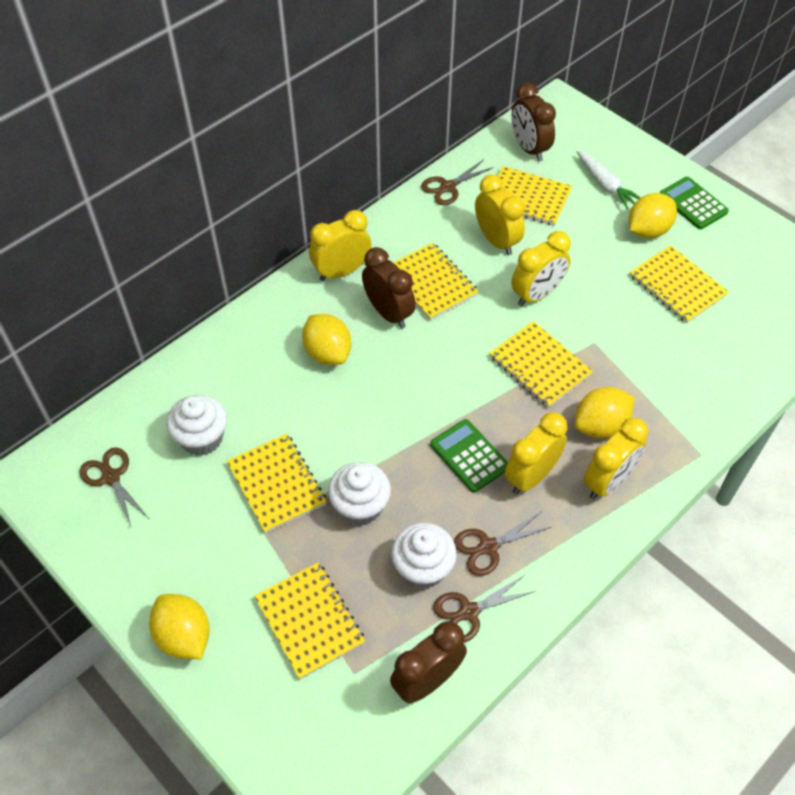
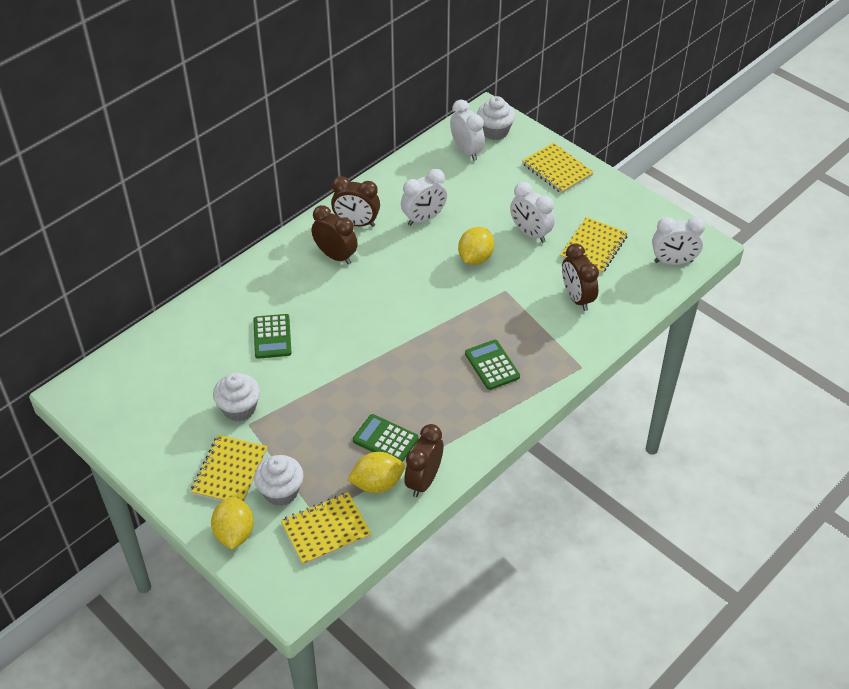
brown clock: 3 -> 4
brown scissors: 4 -> 0
green calculator: 2 -> 3
white carrot: 1 -> 0
white clock: 0 -> 4
yellow clock: 5 -> 0
yellow lemon: 4 -> 3
yellow notebook: 6 -> 4

